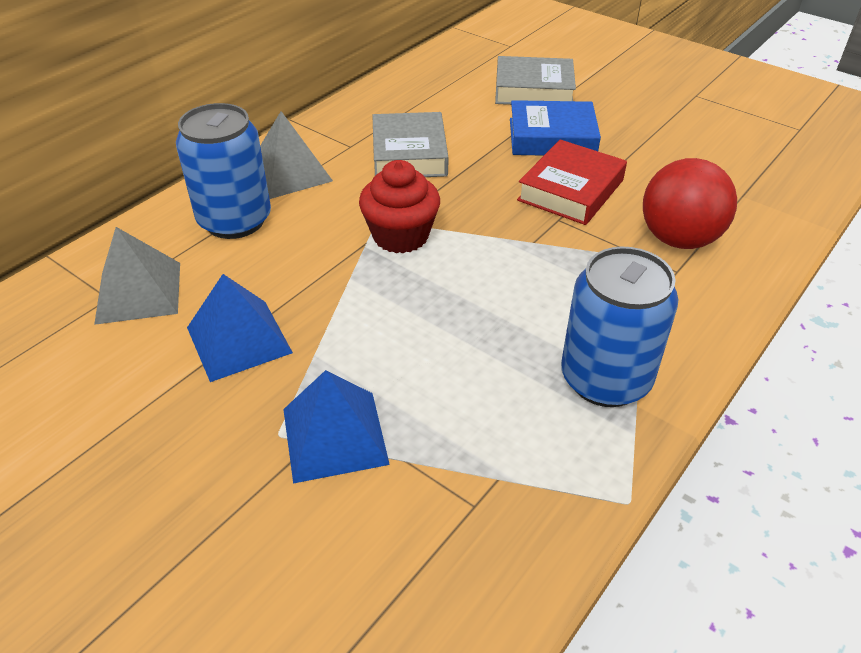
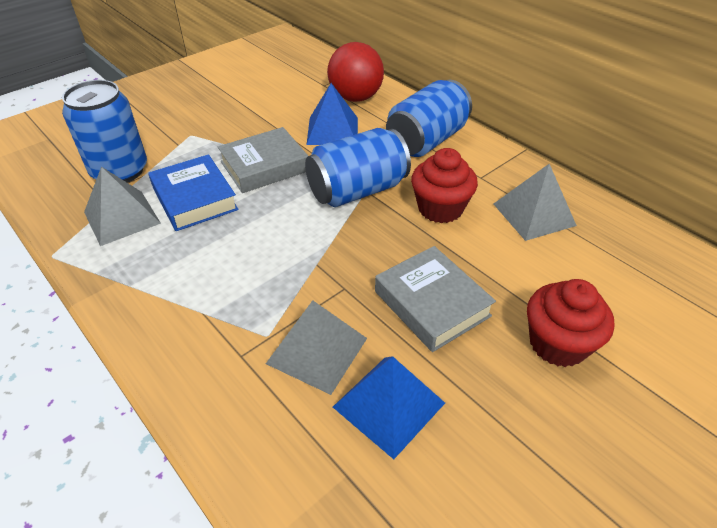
blue can: 2 -> 3
grey pyramid: 2 -> 3
red book: 1 -> 0
red cupcake: 1 -> 2

